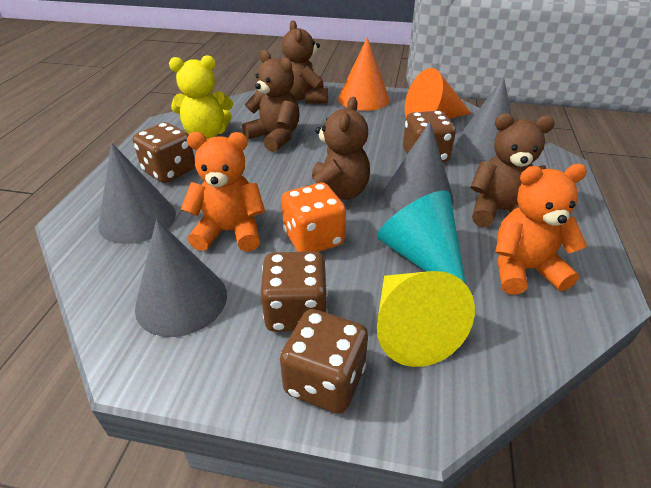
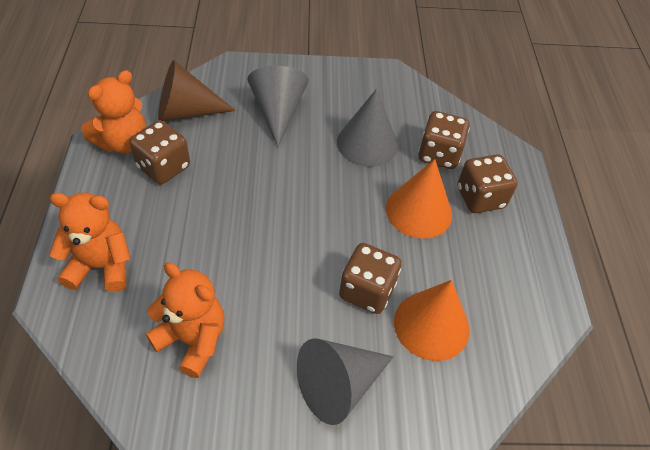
brown cone: 0 -> 1
brown teddy bear: 4 -> 0
grey cone: 4 -> 3
orange dice: 1 -> 0
orange teddy bear: 2 -> 3
turquoise cone: 1 -> 0
yellow cone: 1 -> 0
yellow teddy bear: 1 -> 0

